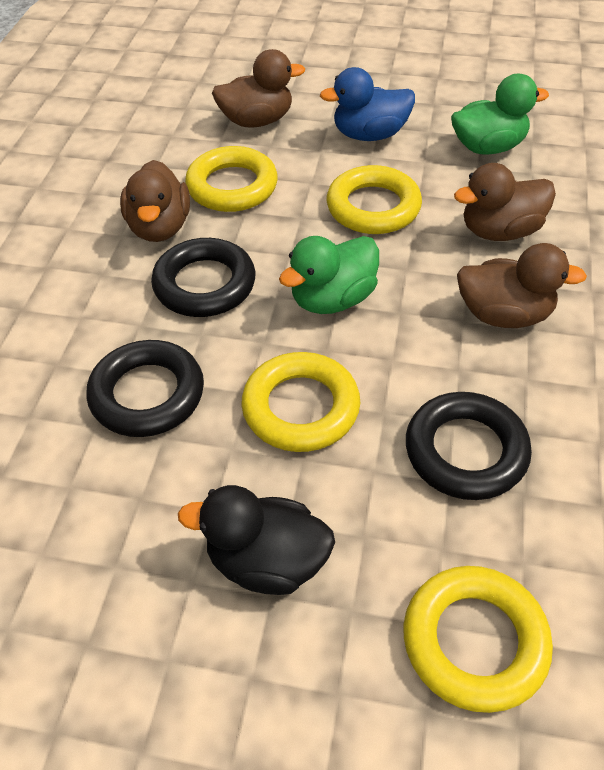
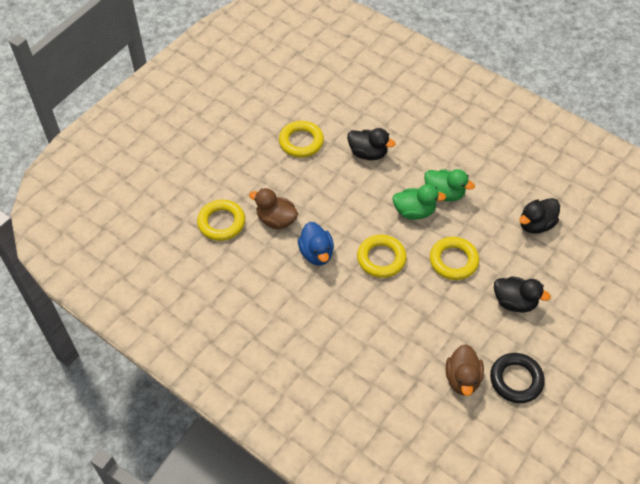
black duck: 1 -> 3
black ring: 3 -> 1
brown duck: 4 -> 2

